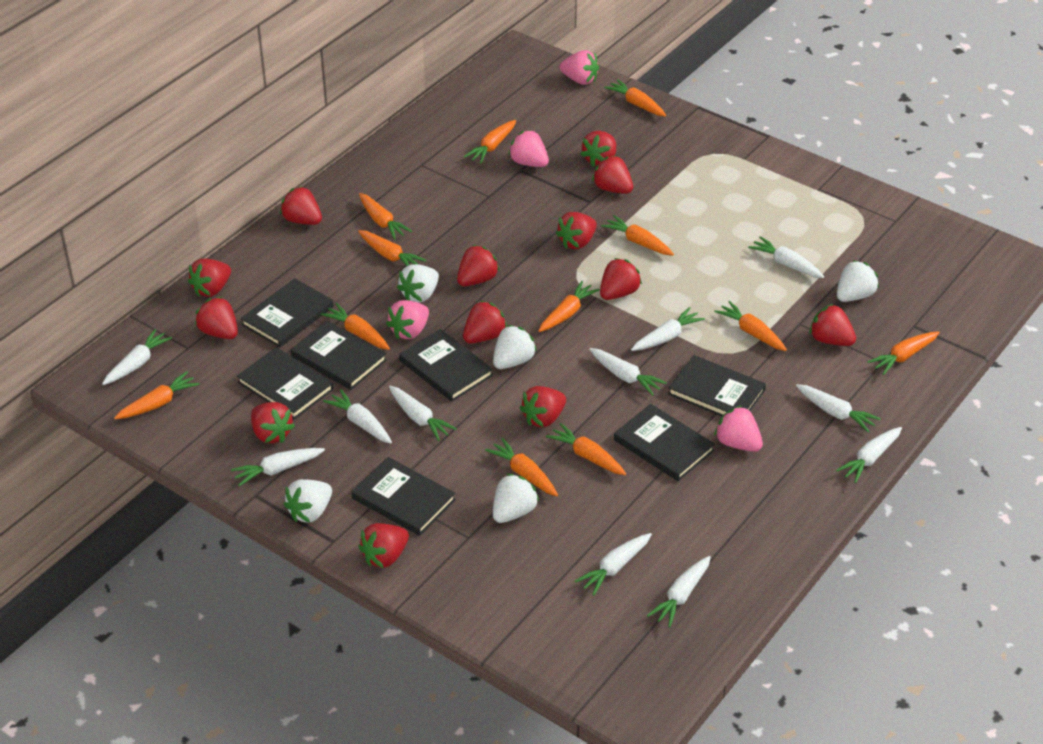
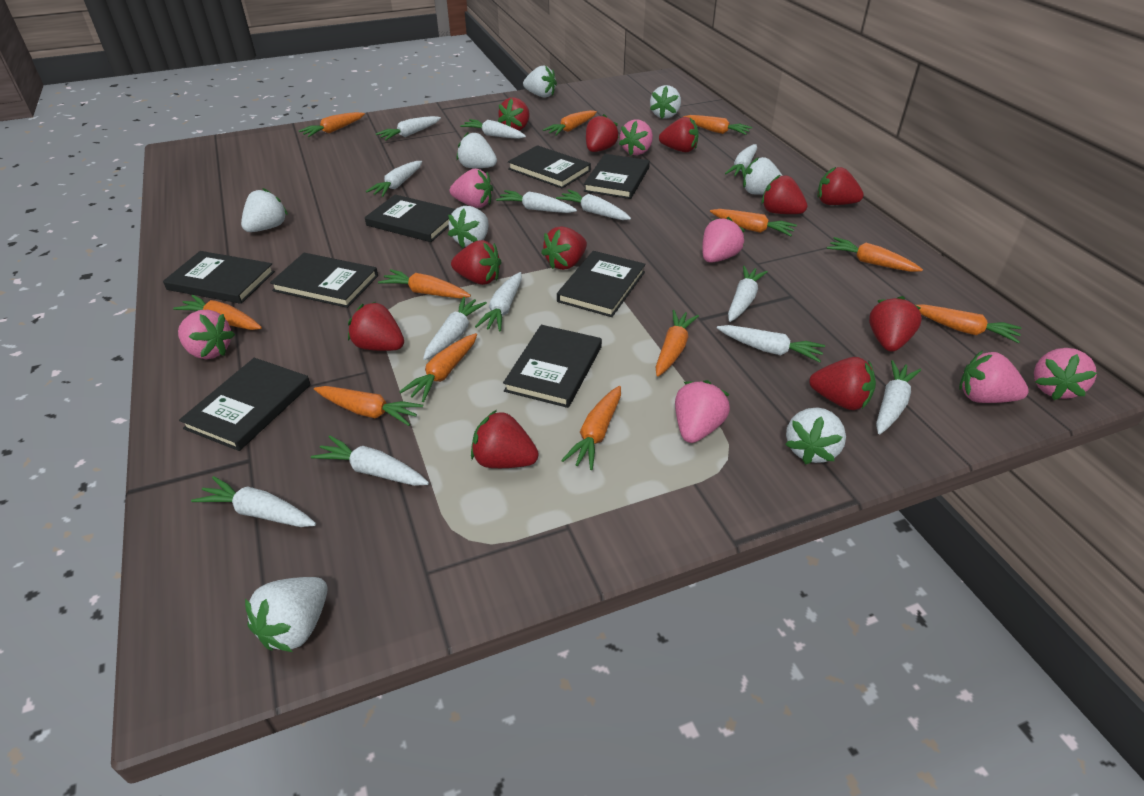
black book: 7 -> 8
pink strawberry: 4 -> 7
red strawberry: 13 -> 11
white carrot: 11 -> 13
white strawberry: 5 -> 8

